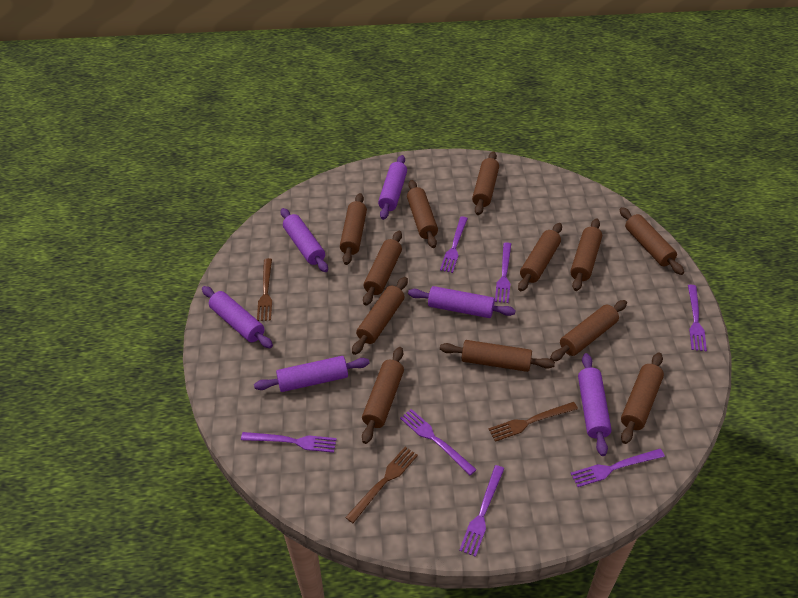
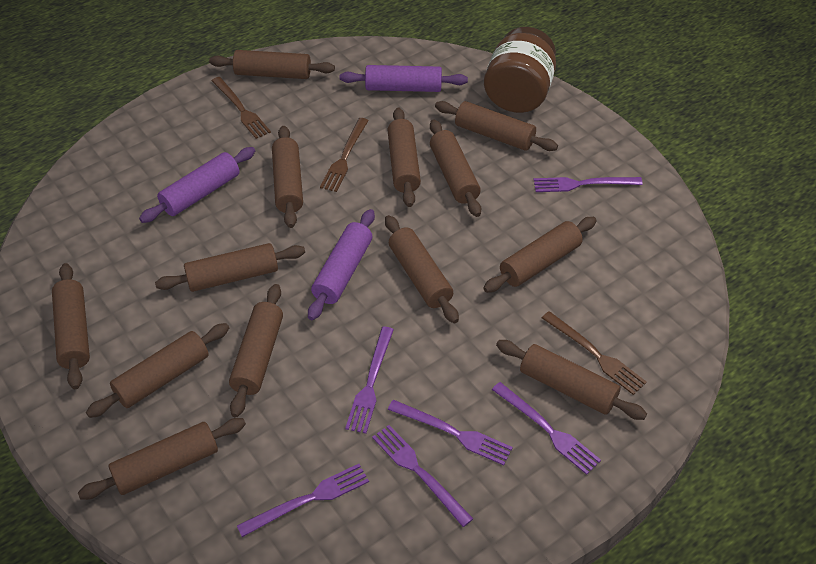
brown jar: 0 -> 1
brown rolling pin: 12 -> 13
purple fork: 7 -> 6
purple rolling pin: 6 -> 3

